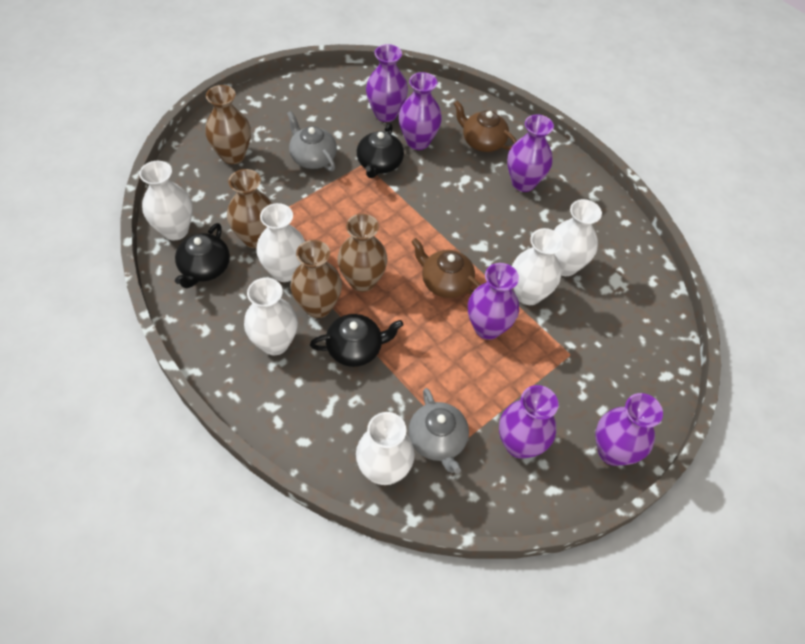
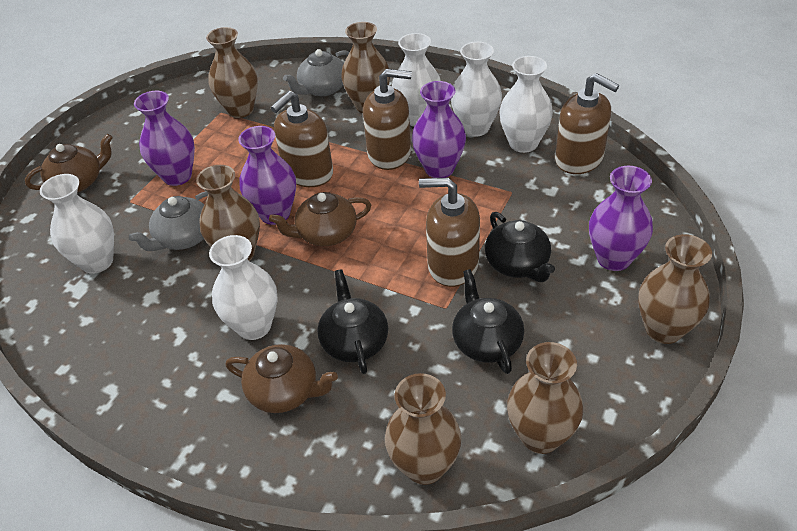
brown soap dispenser: 0 -> 4
brown teapot: 2 -> 3
brown vase: 4 -> 6
purple vase: 6 -> 4
white vase: 6 -> 5

